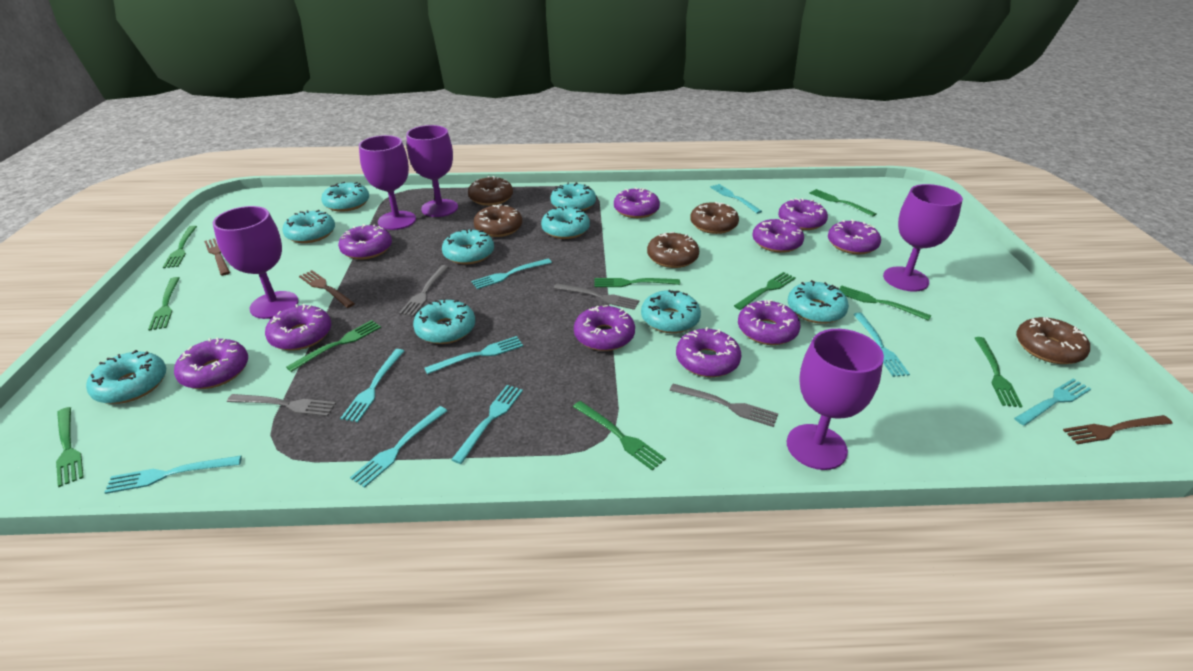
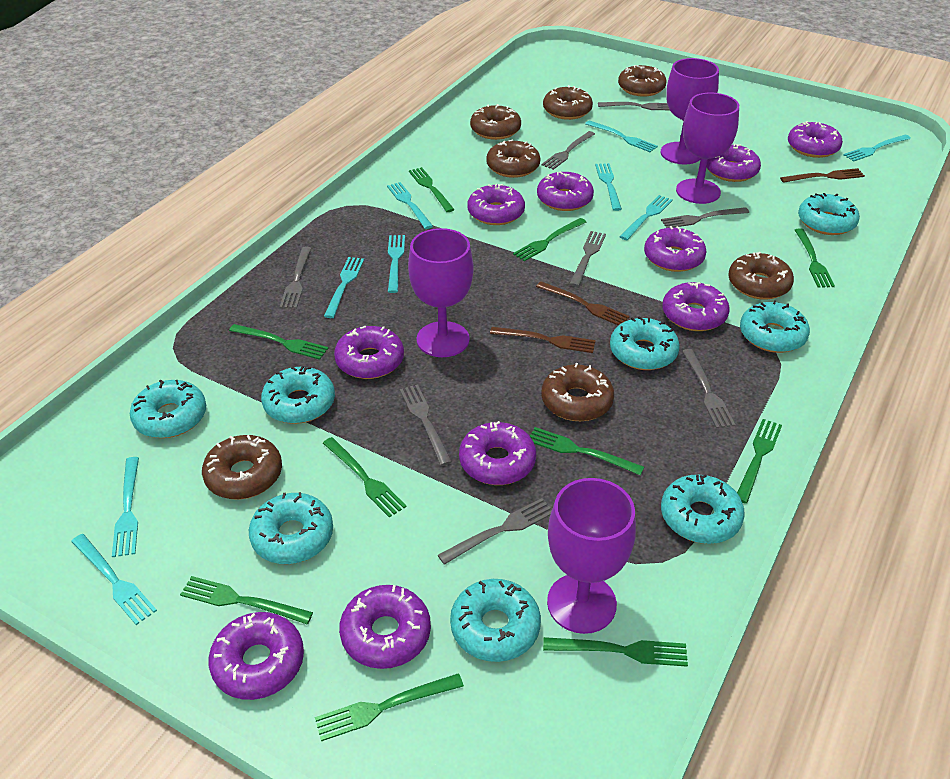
brown donut: 5 -> 7
grey fork: 4 -> 8
purple goblet: 5 -> 4
turquoise donut: 9 -> 8

